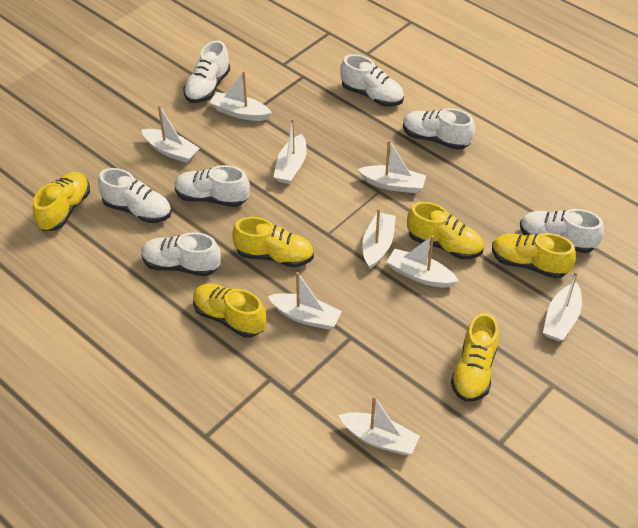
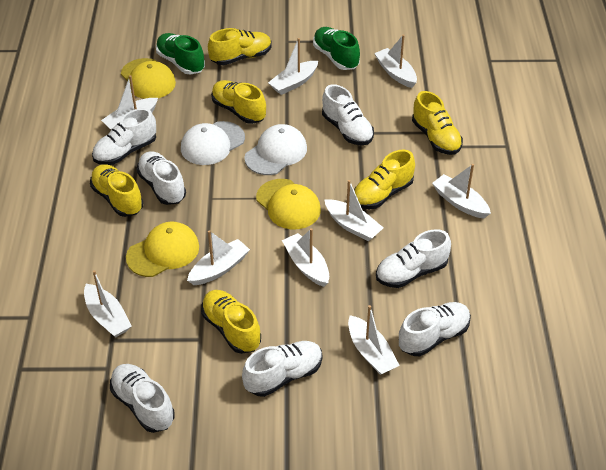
green shoe: 0 -> 2
white cap: 0 -> 2
yellow cap: 0 -> 3

